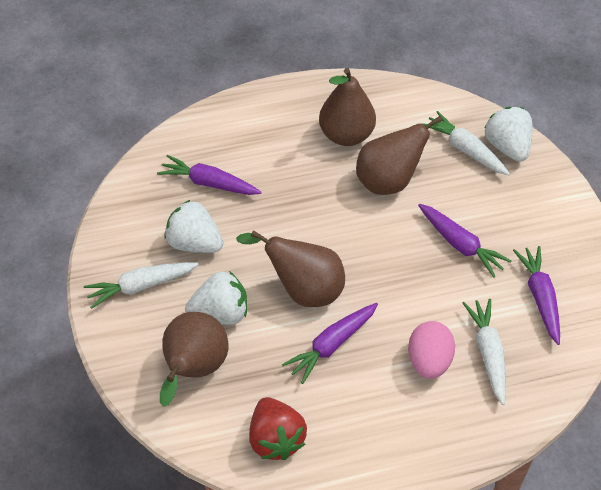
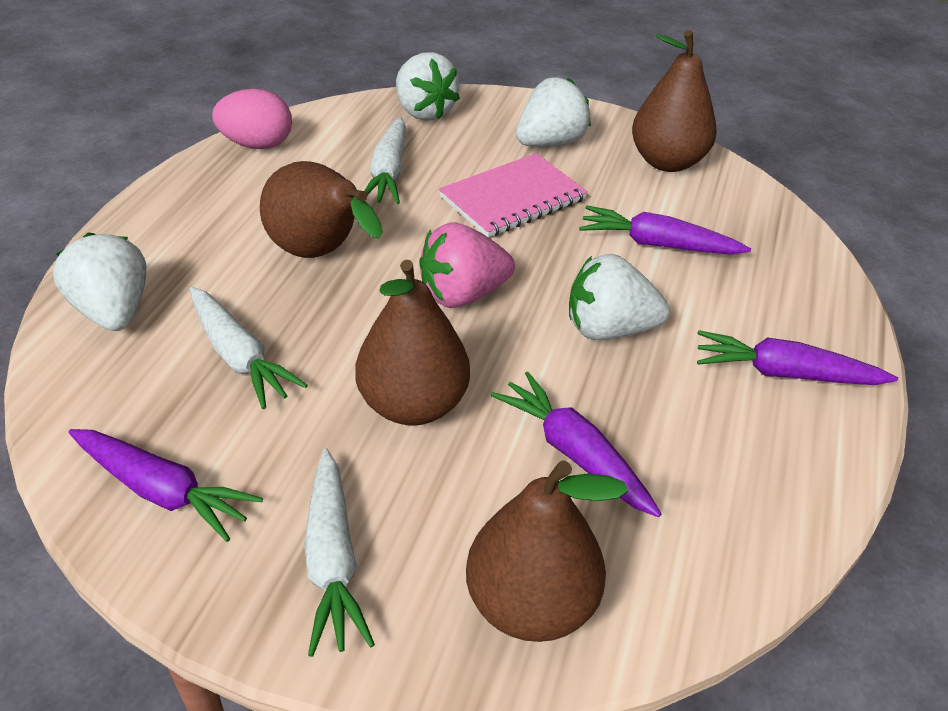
pink notebook: 0 -> 1
pink strawberry: 0 -> 1
red strawberry: 1 -> 0
white strawberry: 3 -> 4

